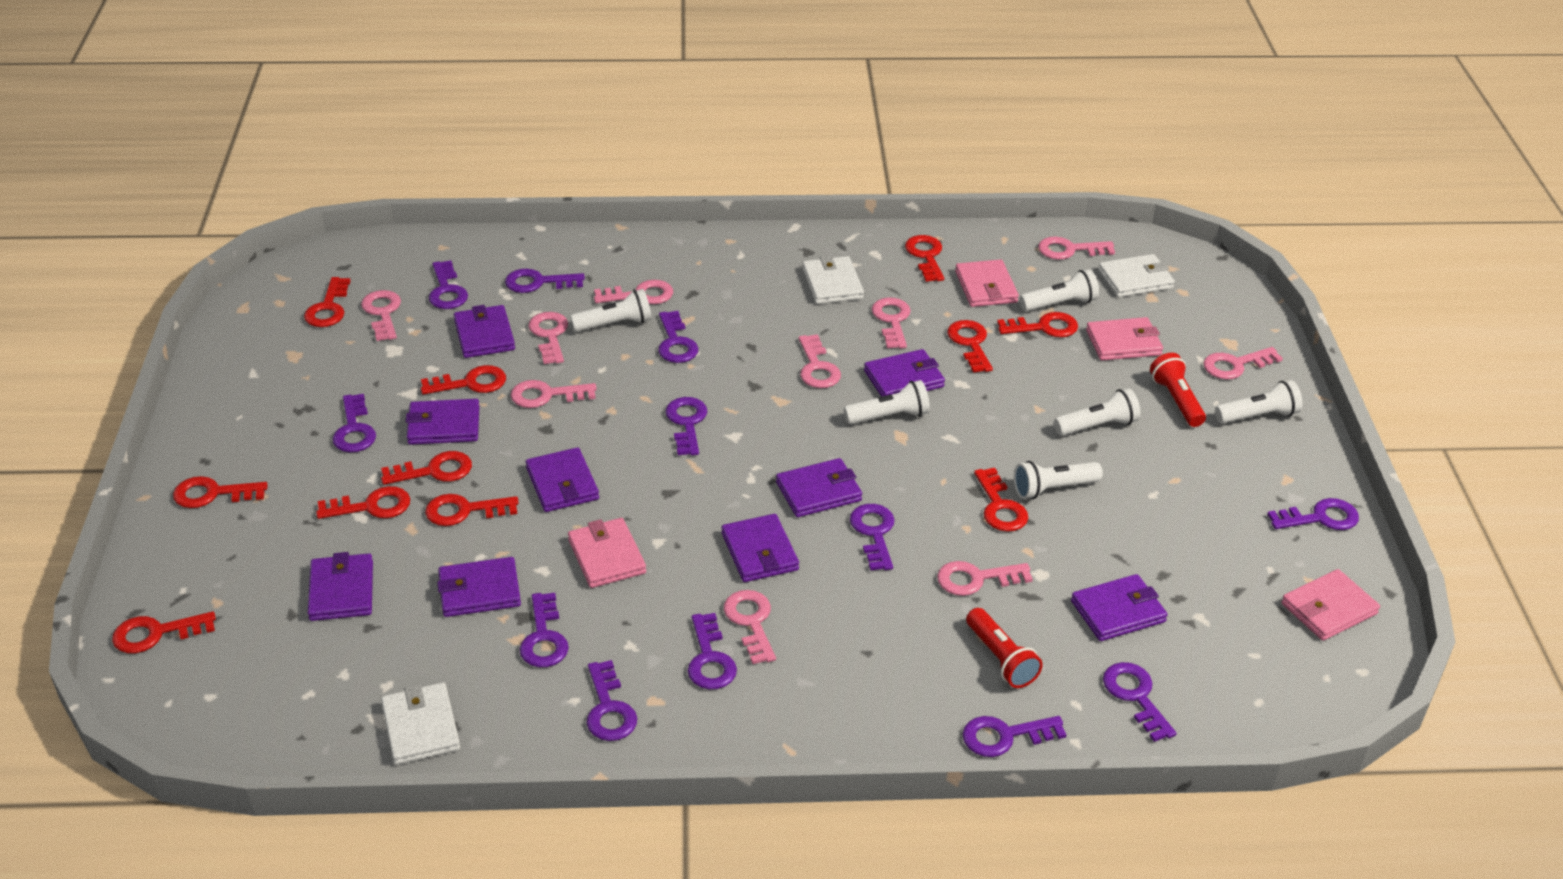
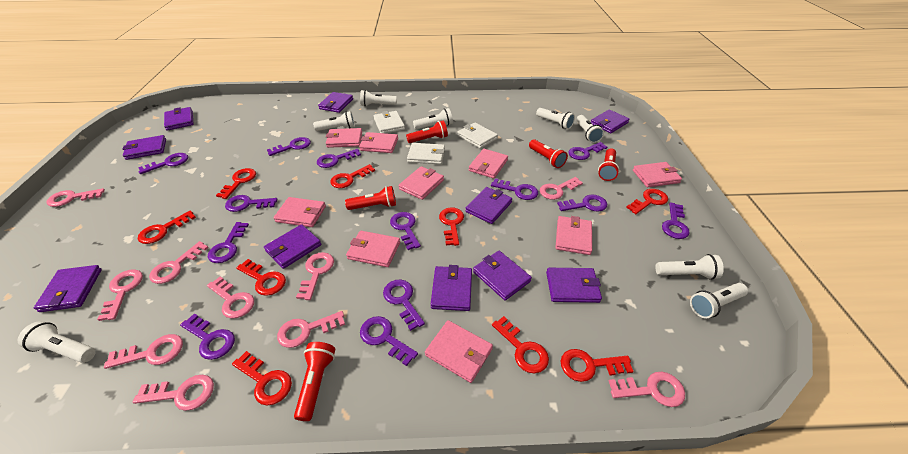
pink wallet: 4 -> 9
purple key: 12 -> 13
purple wallet: 9 -> 10
red flashlight: 2 -> 5
red key: 11 -> 9
white flashlight: 6 -> 8

